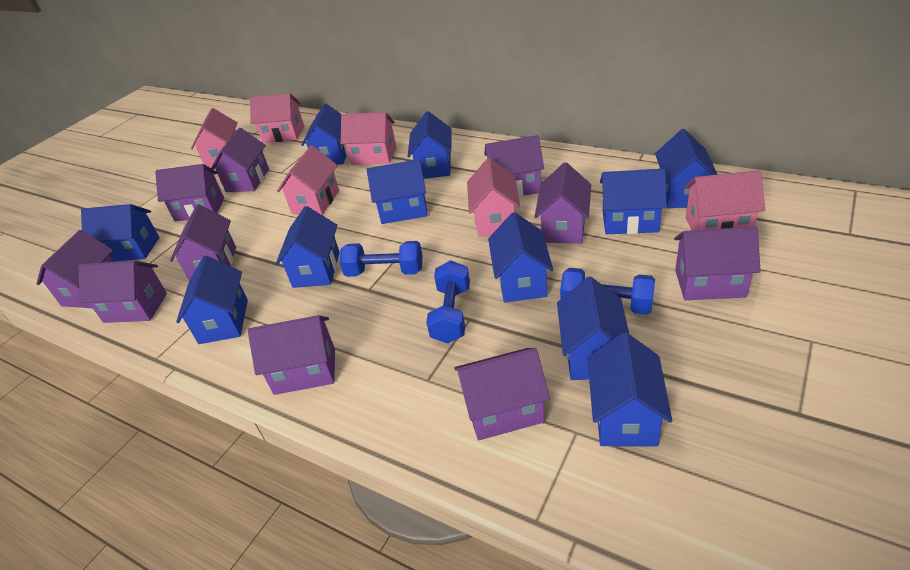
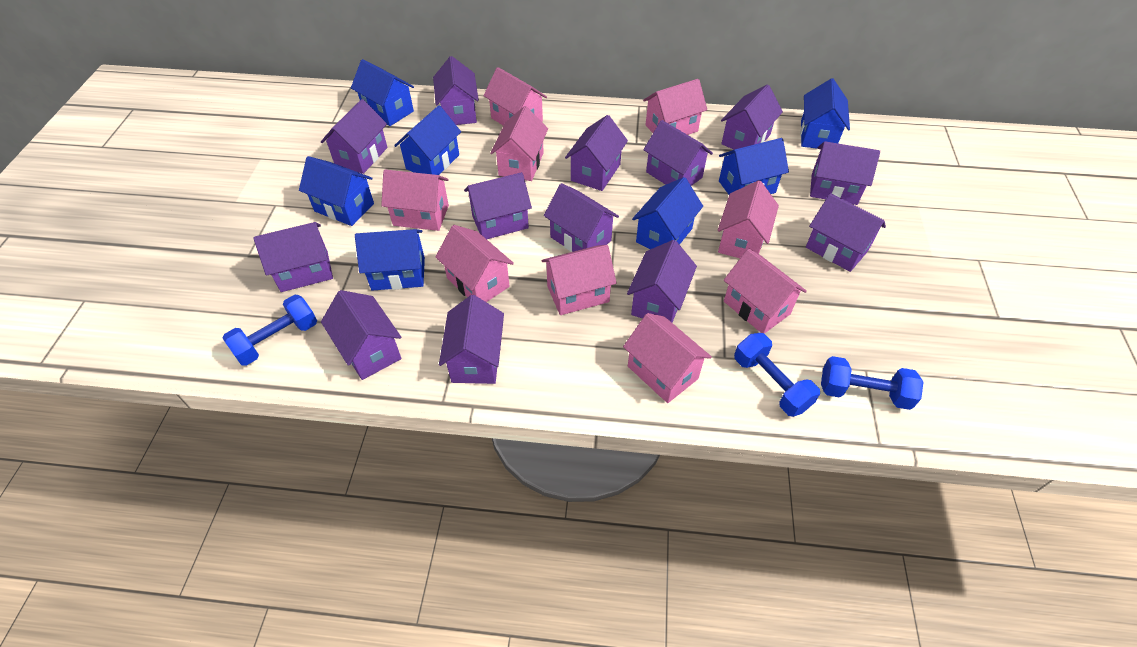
blue house: 11 -> 7
pink house: 6 -> 9
purple house: 10 -> 13

